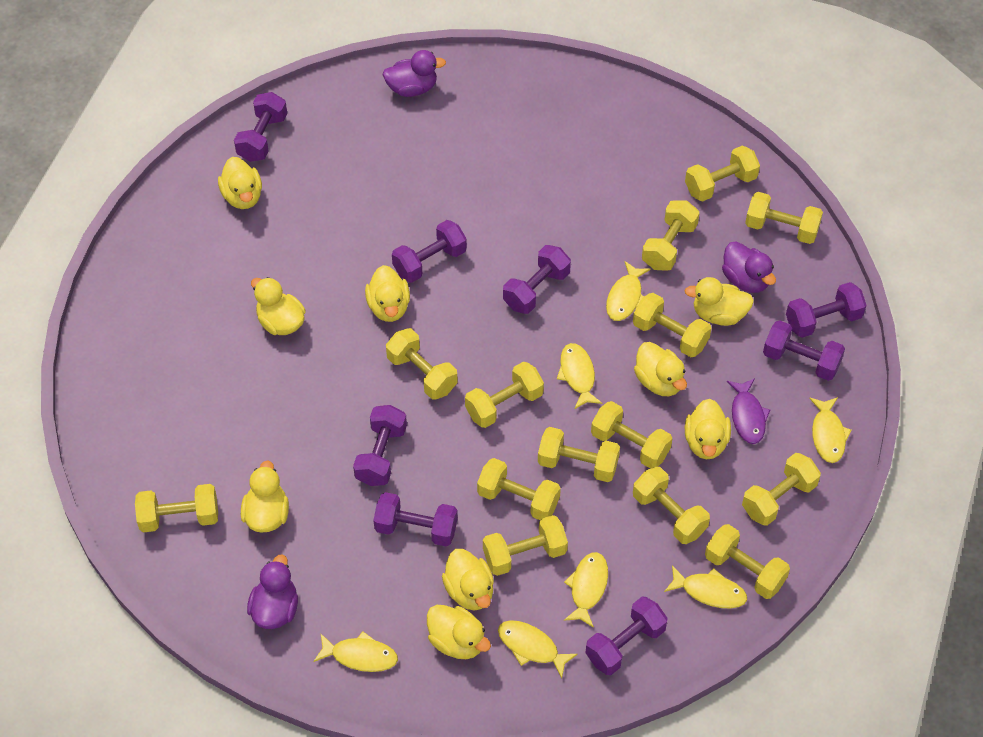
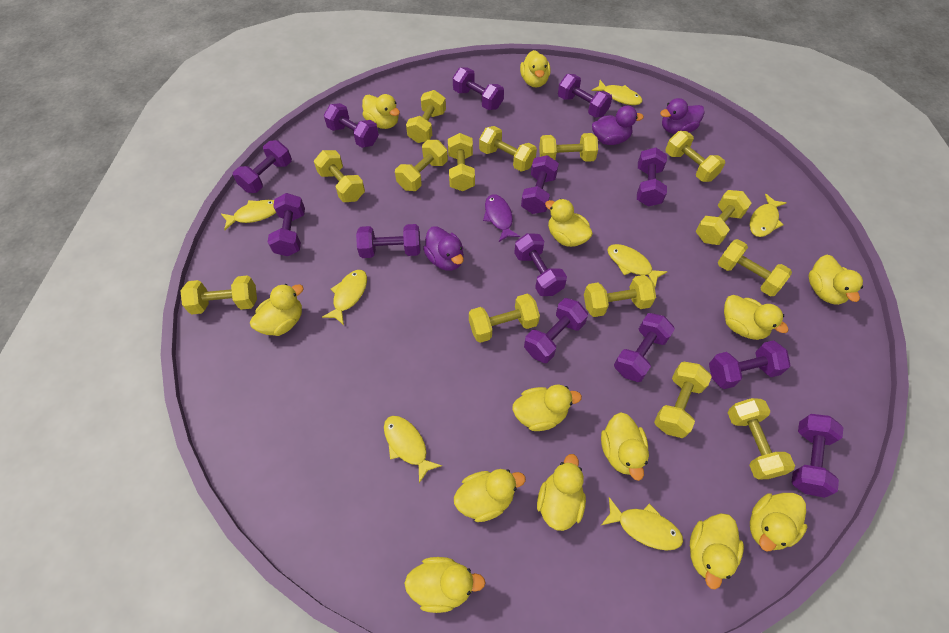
purple dumbbell: 8 -> 13
yellow duck: 9 -> 13

